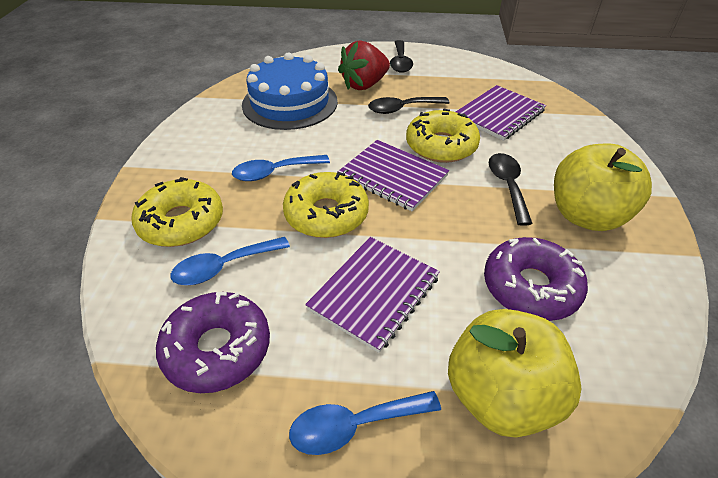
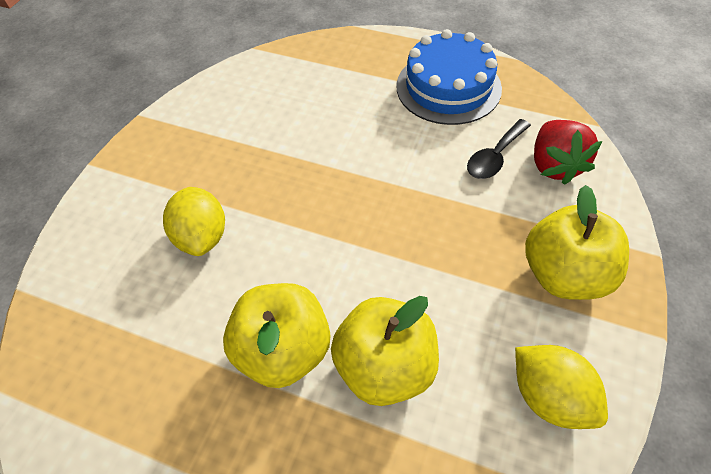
black spoon: 3 -> 1
blue spoon: 3 -> 0
purple donut: 2 -> 0
purple notebook: 3 -> 0
yellow apple: 2 -> 3
yellow donut: 3 -> 0
yellow lemon: 0 -> 2

